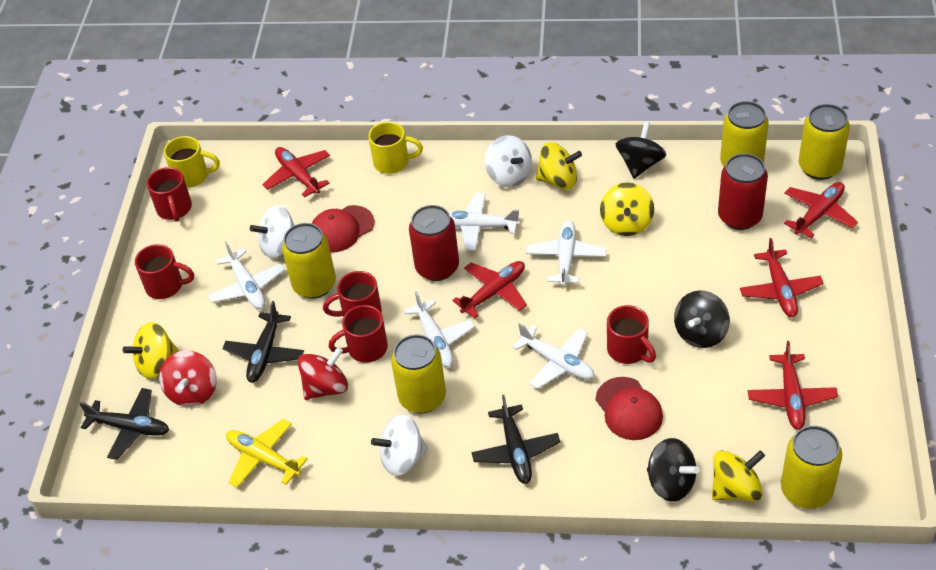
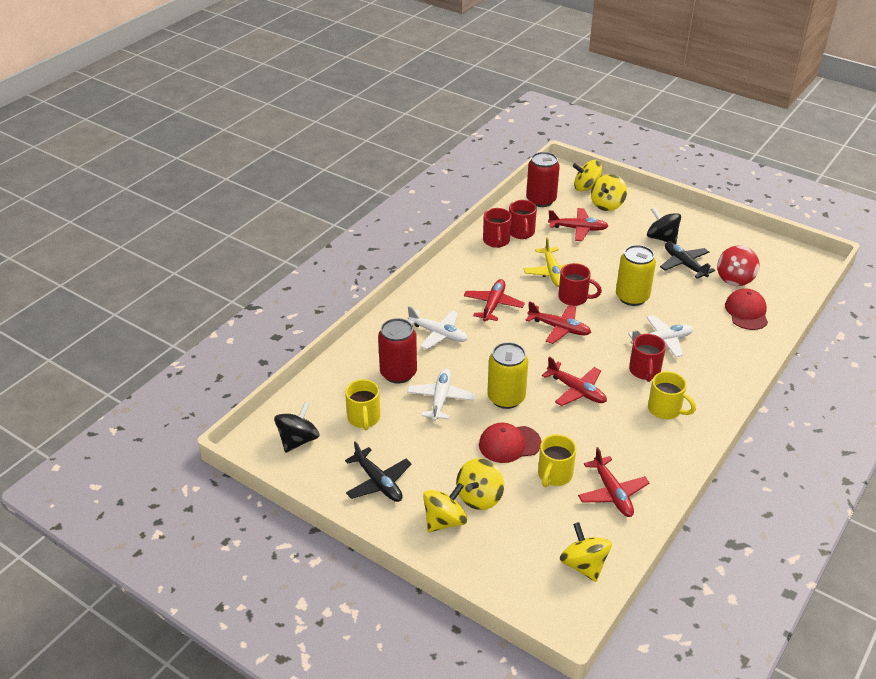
black plane: 3 -> 2
black spinning top: 3 -> 2
red mug: 5 -> 4
red spinning top: 2 -> 1
white plane: 5 -> 3
white spinning top: 3 -> 0
yellow can: 5 -> 2
yellow mug: 2 -> 3
yellow spinning top: 4 -> 5

